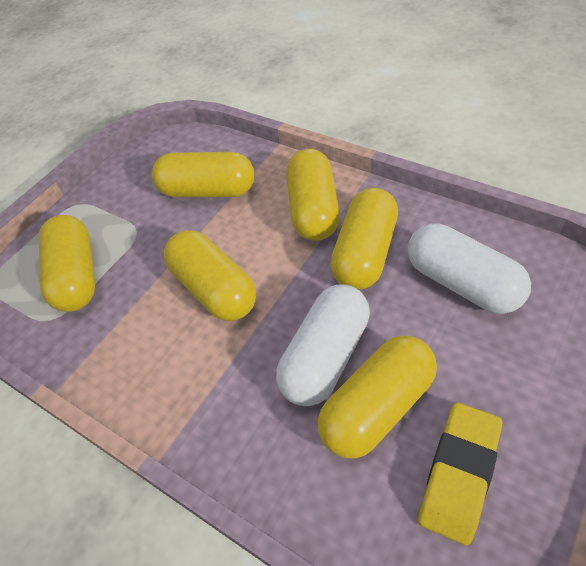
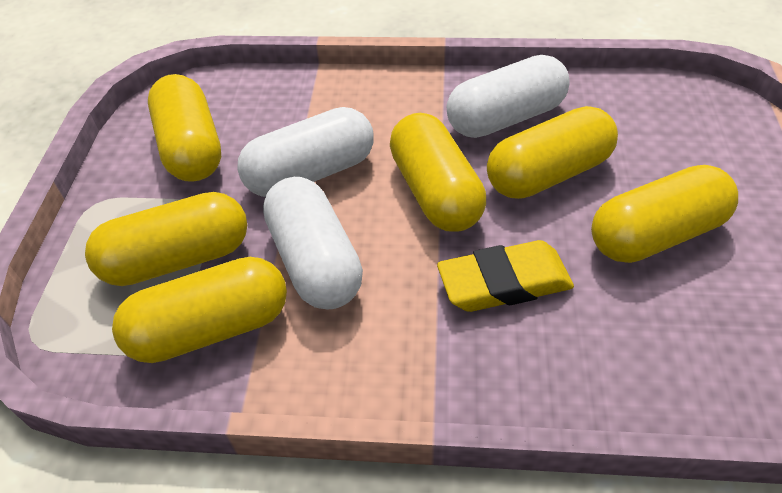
white capsule: 2 -> 3

